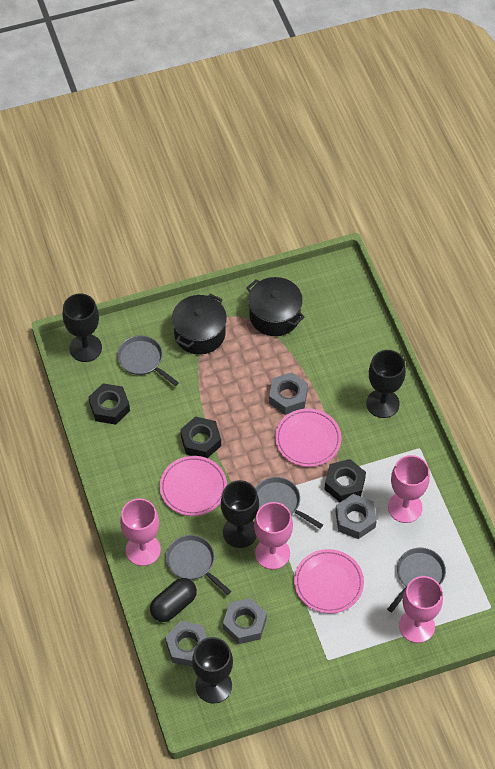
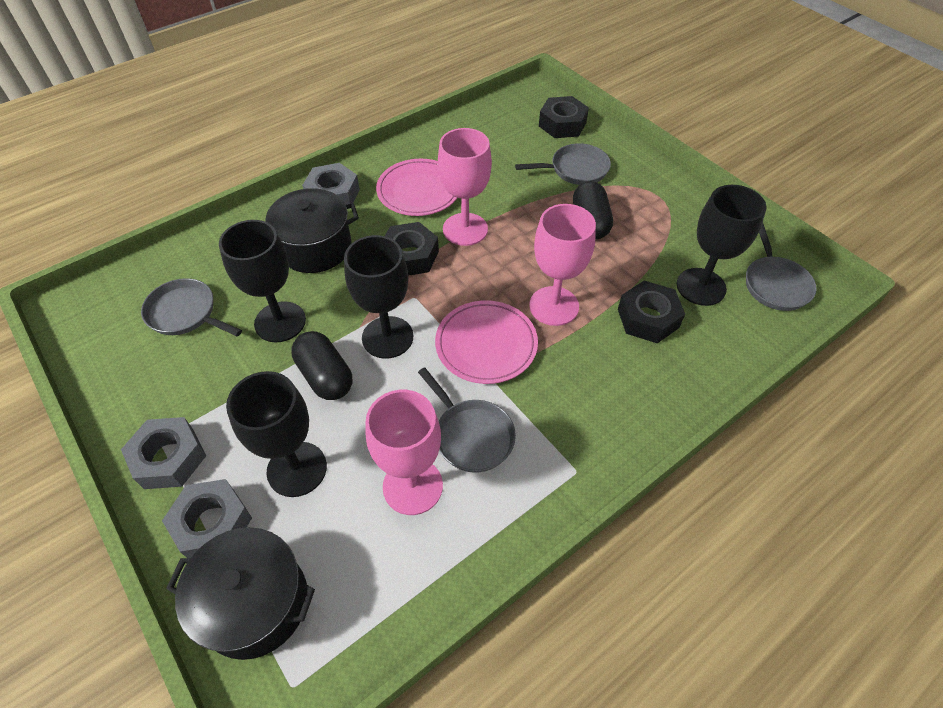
black capsule: 1 -> 2
grey nut: 4 -> 3
pink goblet: 4 -> 3
pink plate: 3 -> 2

